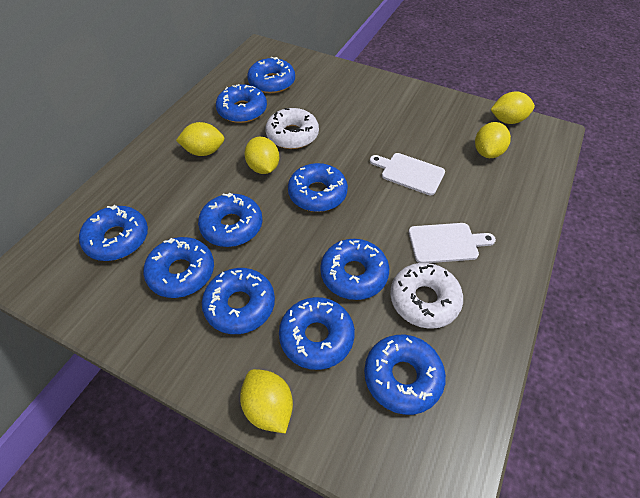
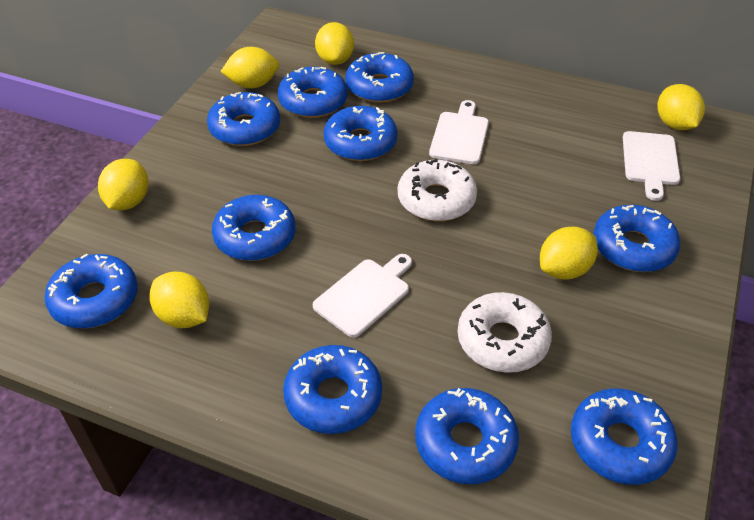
white cutting board: 2 -> 3
yellow lemon: 5 -> 6

